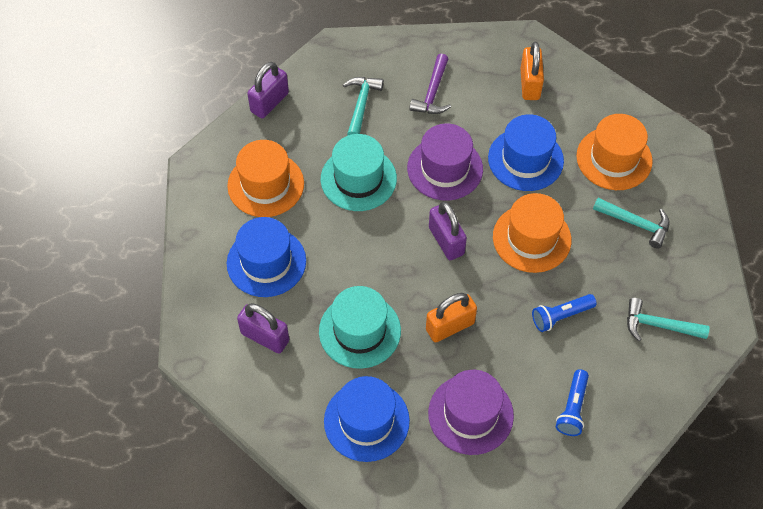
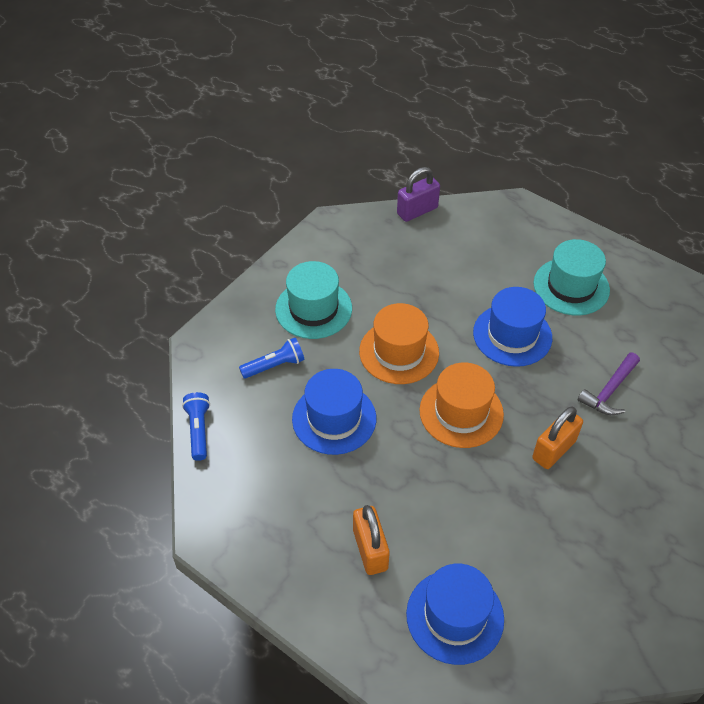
orange hat: 3 -> 2
purple hat: 2 -> 0
purple padlock: 3 -> 1
turquoise hammer: 3 -> 0

